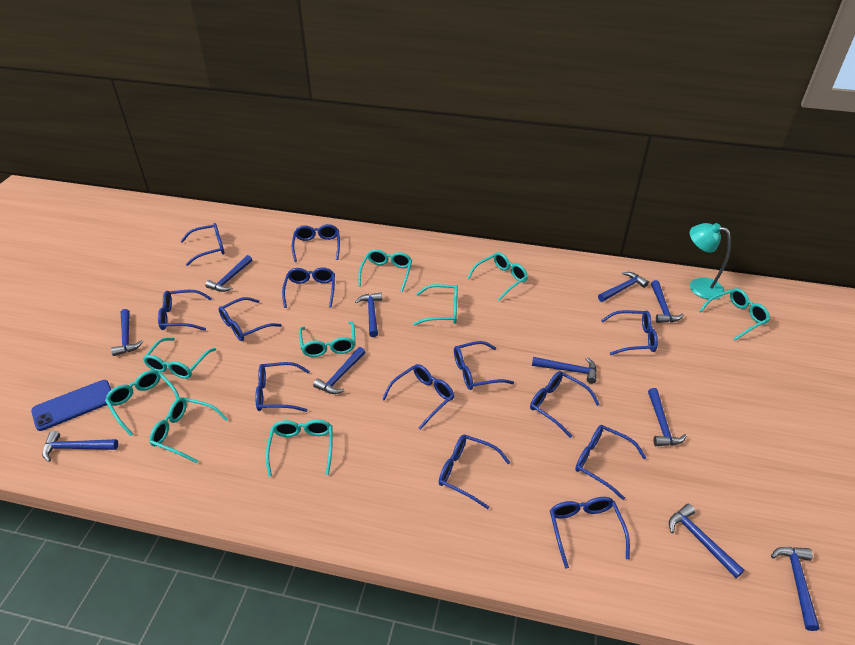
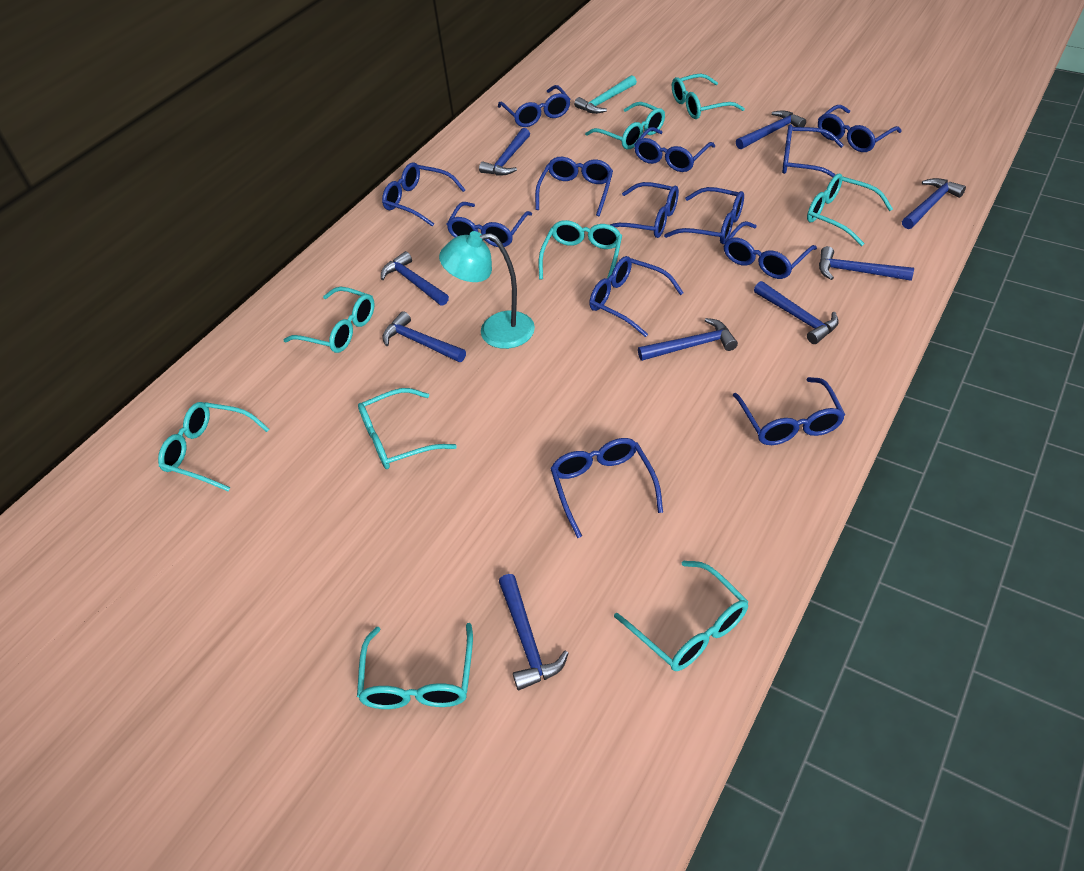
blue hammer: 11 -> 9
blue phone: 1 -> 0
turquoise hammer: 0 -> 1

